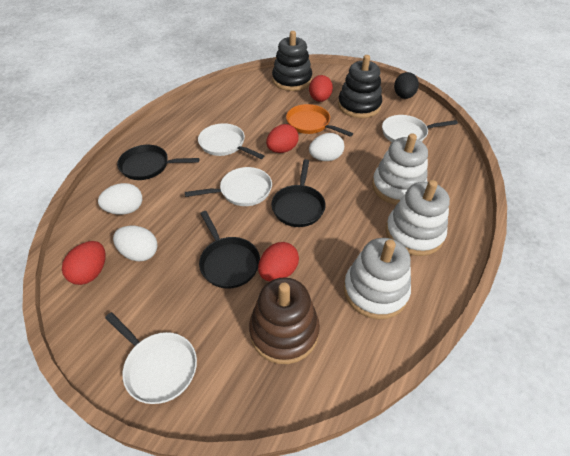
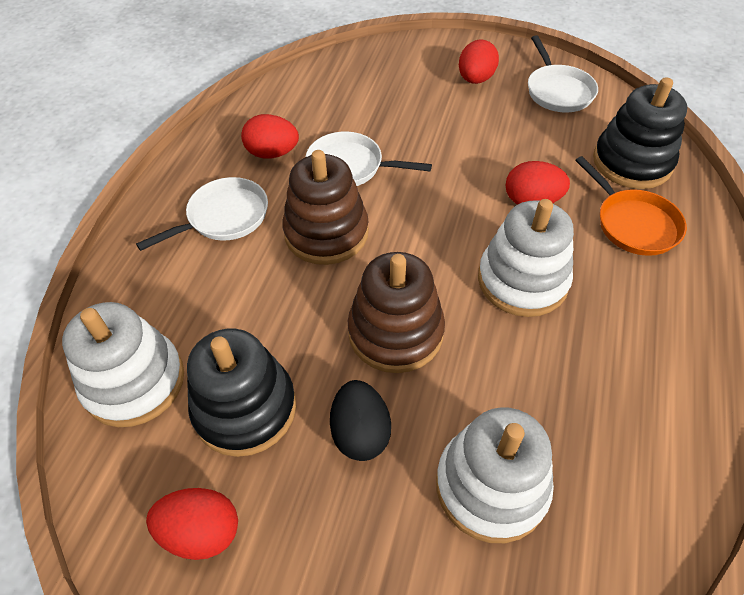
black pan: 3 -> 0
brown stacking toy: 1 -> 2
white egg: 3 -> 0
white pan: 4 -> 3

